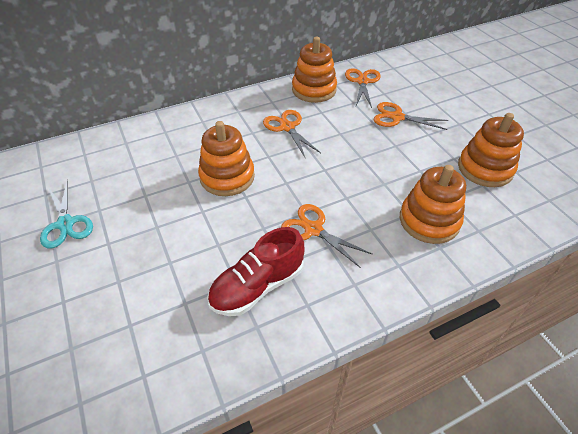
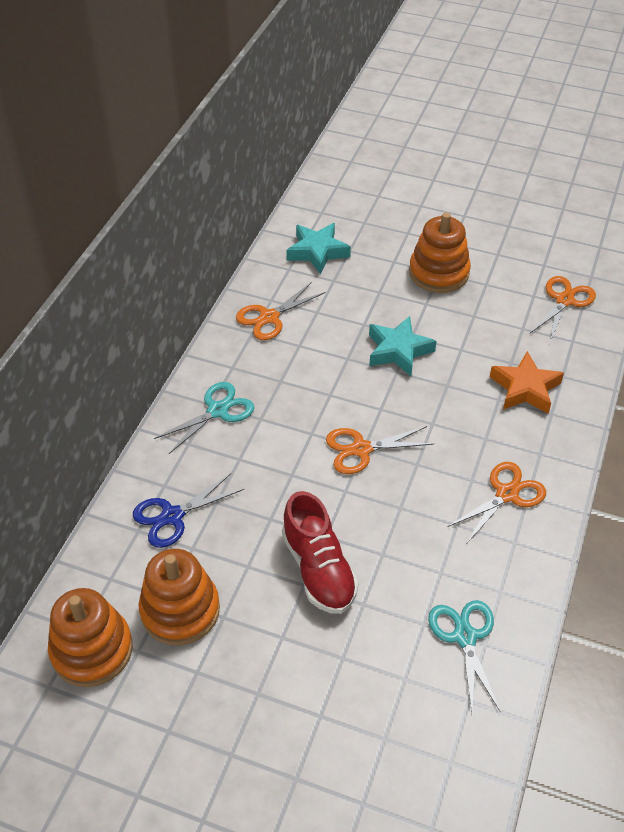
blue scissors: 0 -> 1
orange stacking toy: 4 -> 3
orange star: 0 -> 1
turquoise scissors: 1 -> 2
turquoise star: 0 -> 2

